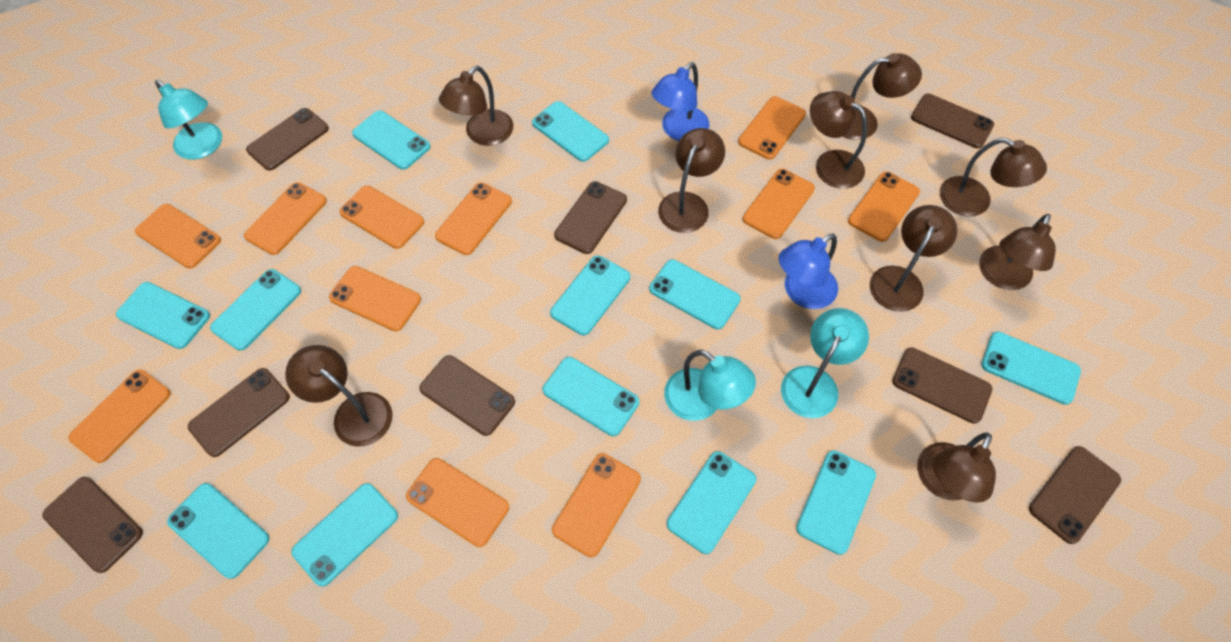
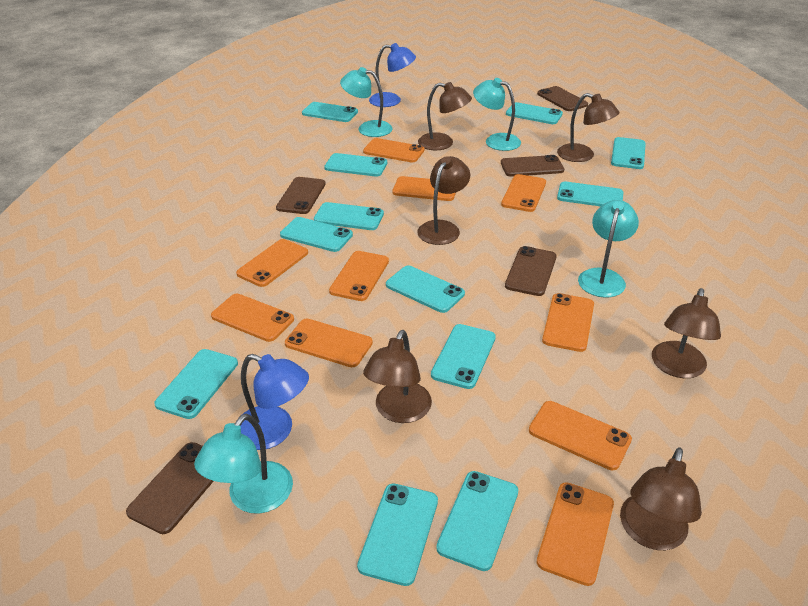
brown lamp: 9 -> 6
brown phone: 8 -> 5
orange phone: 11 -> 10
turquoise lamp: 3 -> 4

